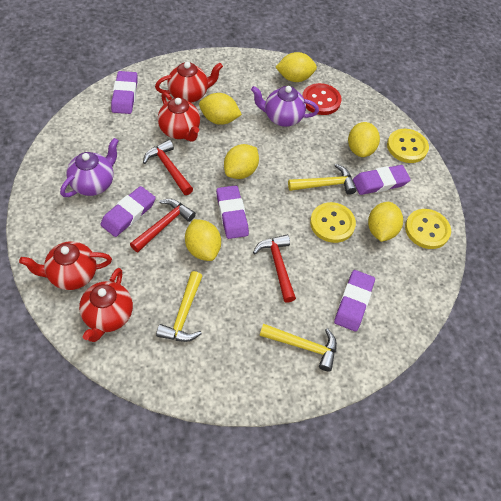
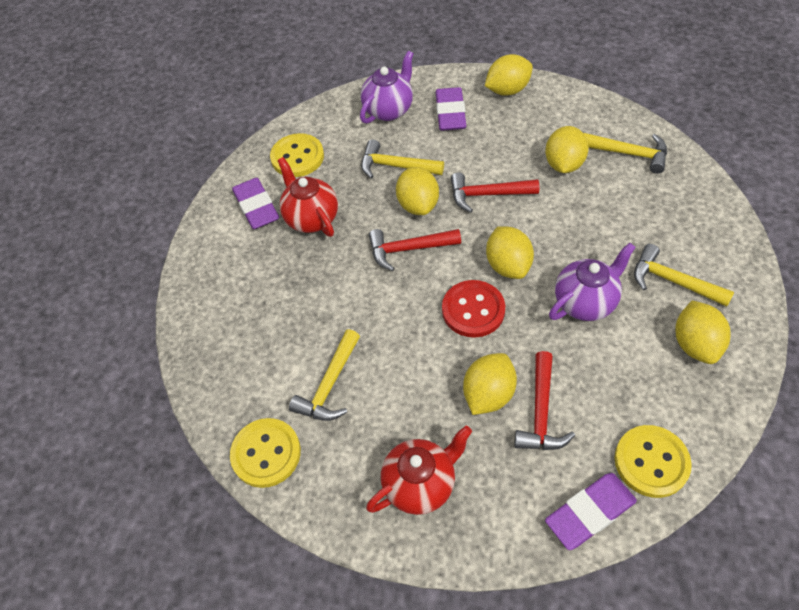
purple eraser: 5 -> 3
red teapot: 4 -> 2
yellow hammer: 3 -> 4

